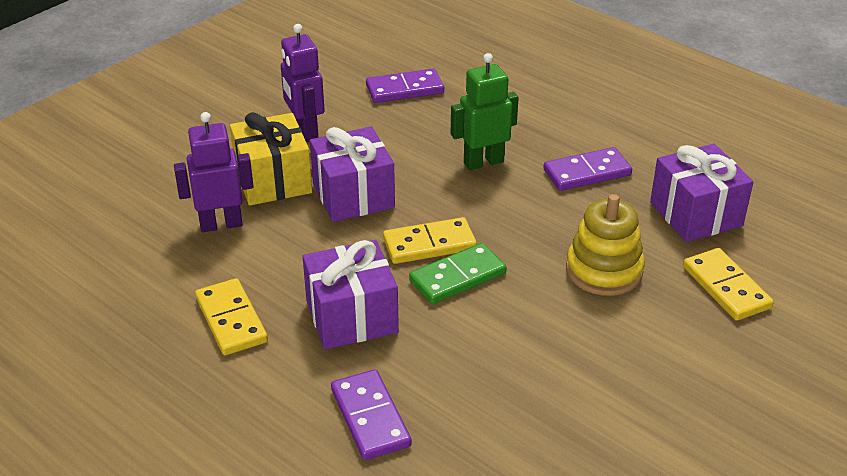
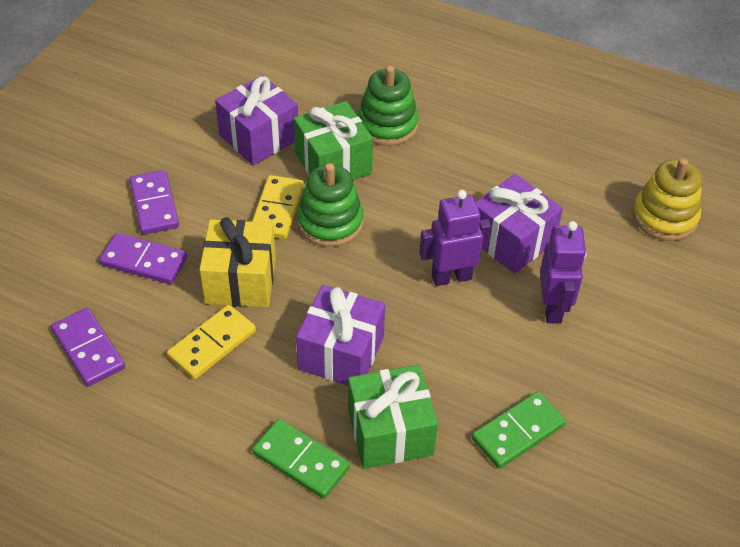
green domino: 1 -> 2
green gift: 0 -> 2
green robot: 1 -> 0
green stacking toy: 0 -> 2
yellow domino: 3 -> 2

